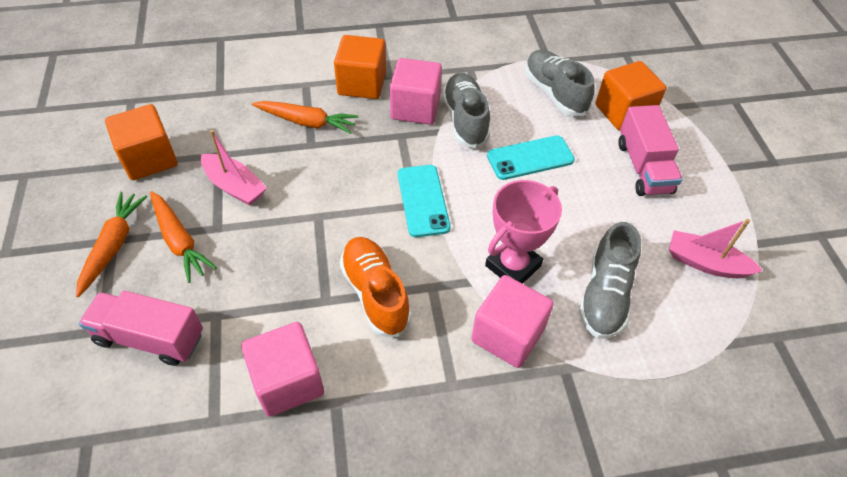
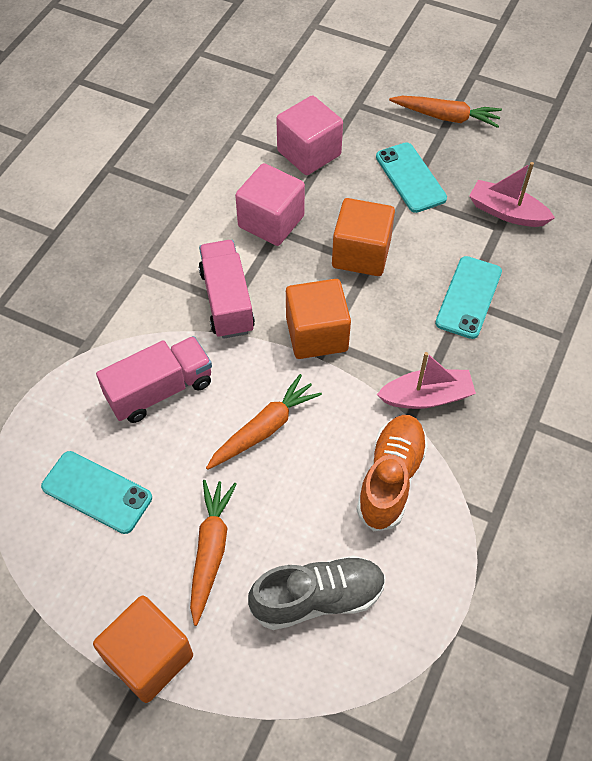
grey shoe: 3 -> 1
pink cube: 3 -> 2
pink trophy: 1 -> 0
turquoise phone: 2 -> 3

